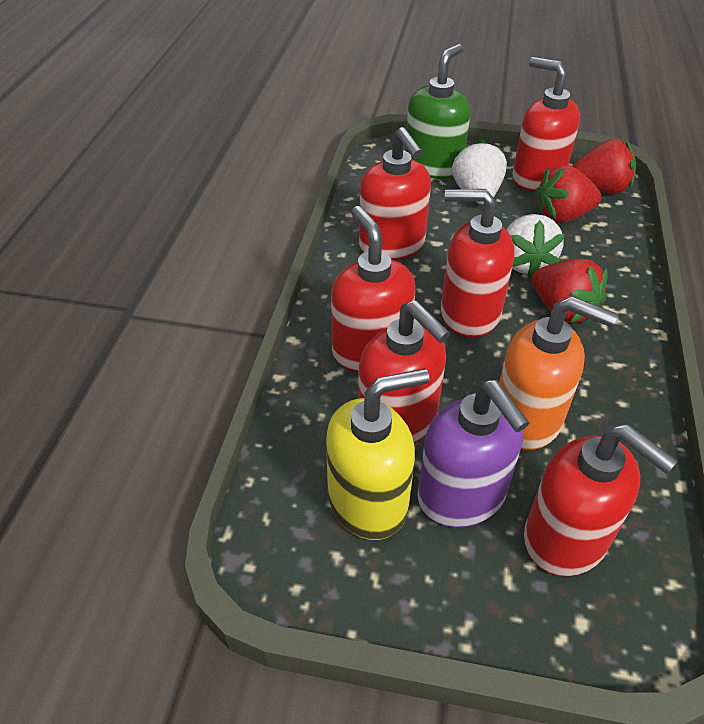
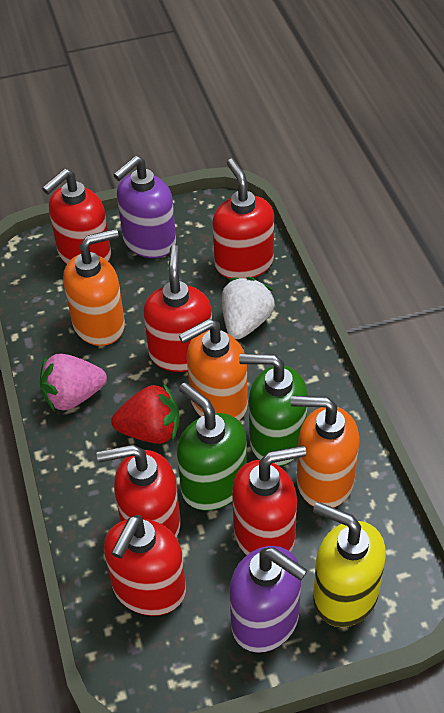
green soap dispenser: 1 -> 2
orange soap dispenser: 1 -> 3
pink strawberry: 0 -> 1
purple soap dispenser: 1 -> 2
red strawberry: 3 -> 1
white strawberry: 2 -> 1

